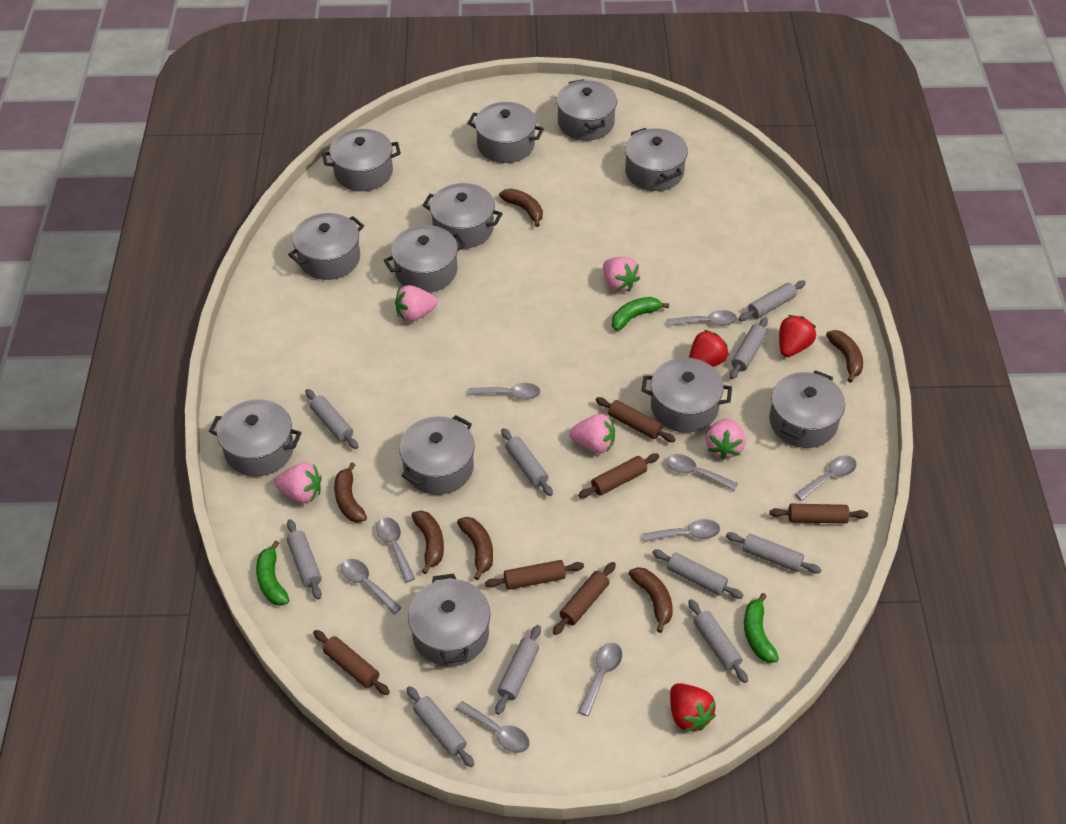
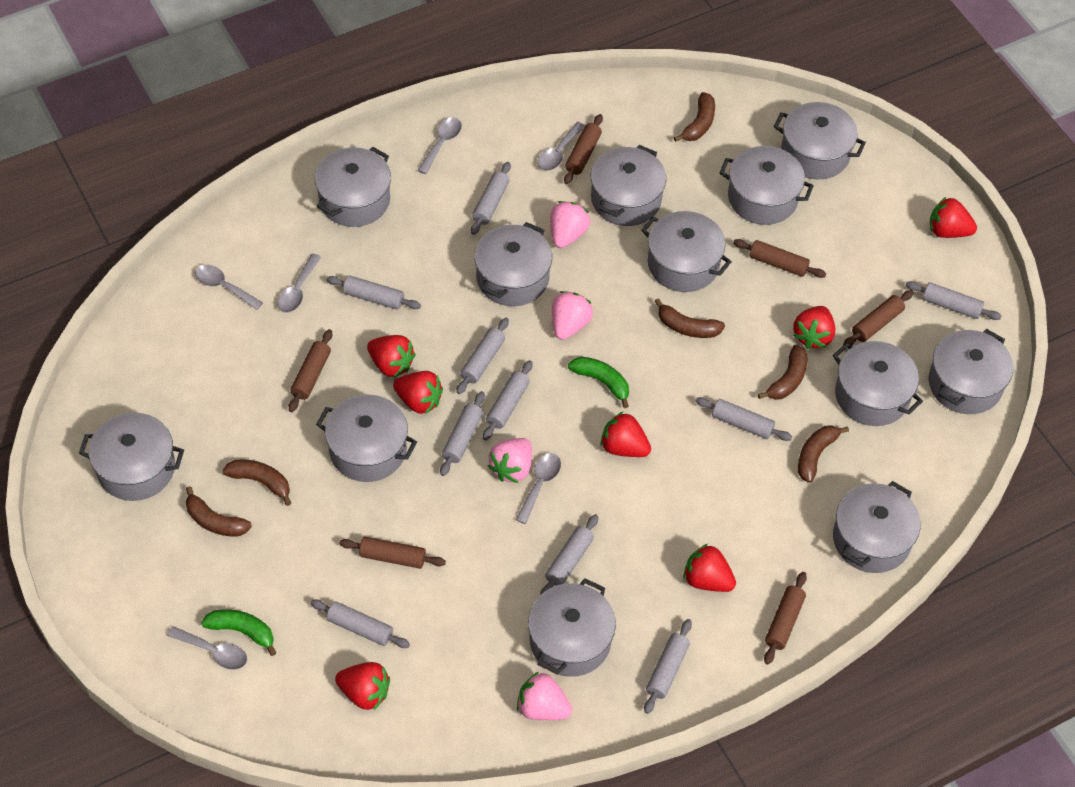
green banana: 3 -> 2
grey spoon: 9 -> 6
pink strawberry: 5 -> 4
red strawberry: 3 -> 7

